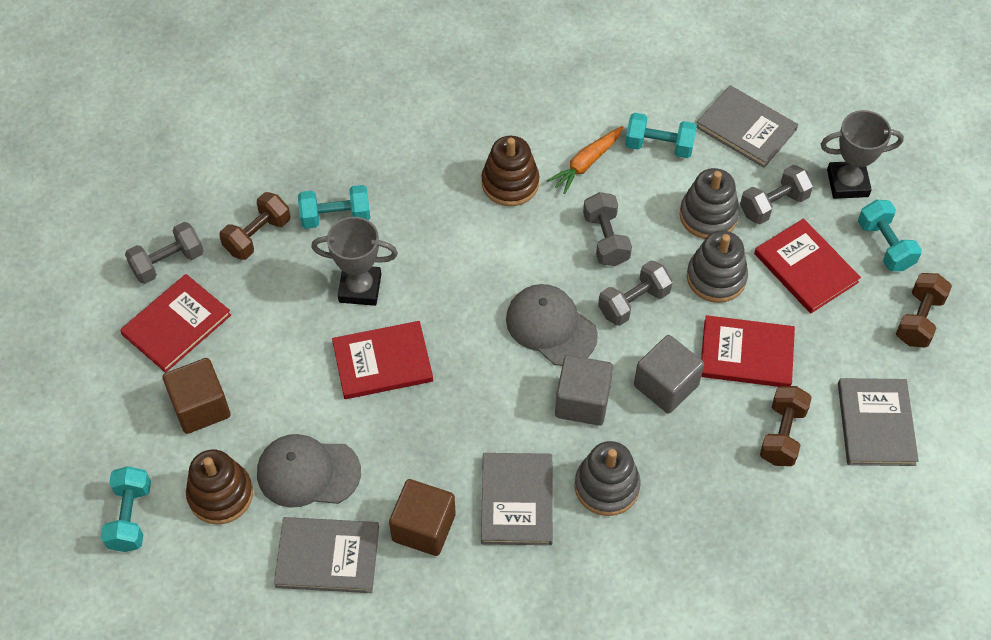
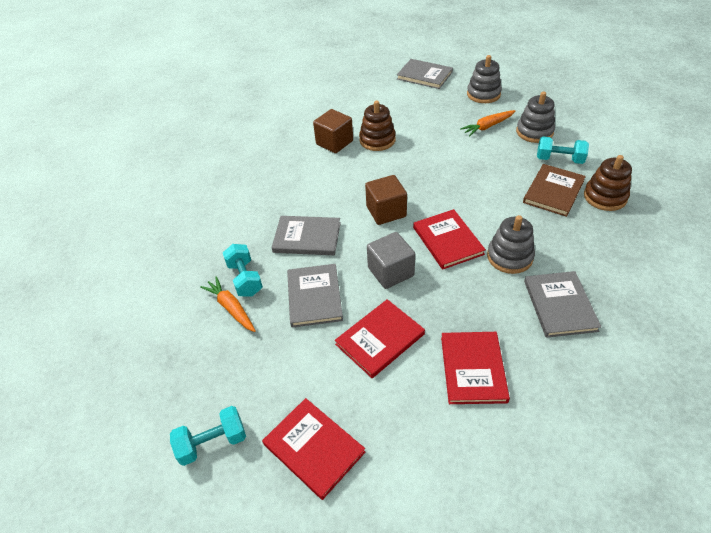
brown book: 0 -> 1
brown dumbbell: 3 -> 0
grey cap: 2 -> 0
grey cube: 2 -> 1
grey dumbbell: 4 -> 0
grey trophy: 2 -> 0
orange carrot: 1 -> 2
turquoise dumbbell: 4 -> 3

